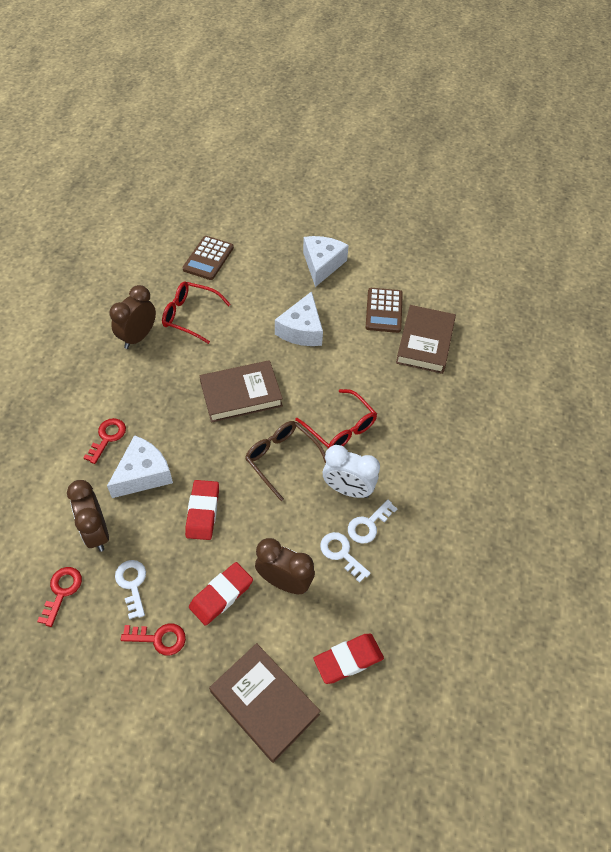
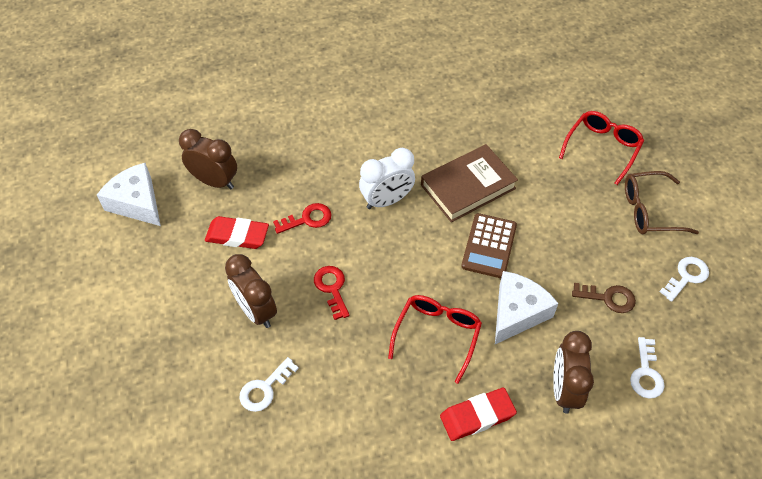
brown book: 3 -> 1
brown calculator: 2 -> 1
brown key: 0 -> 1
red eraser: 3 -> 2
red key: 3 -> 2
white cheese: 3 -> 2

